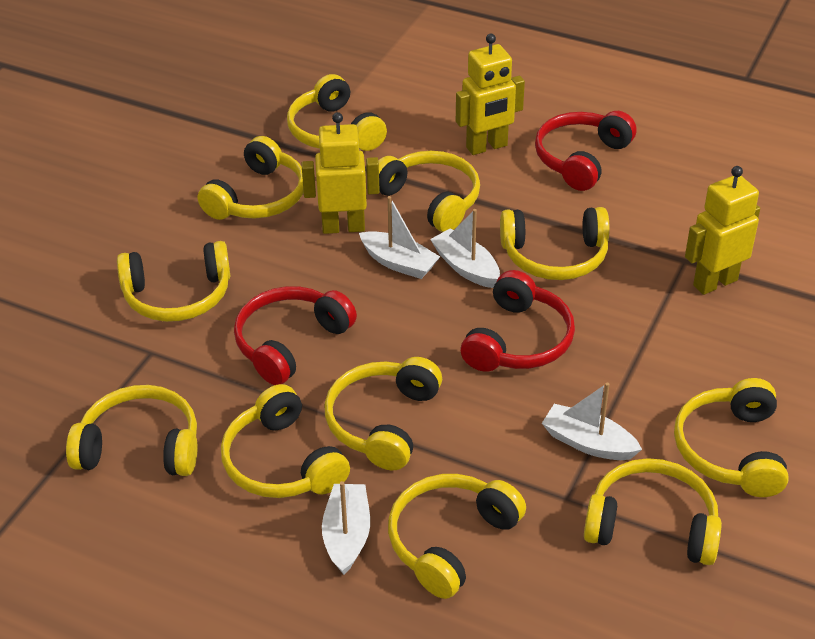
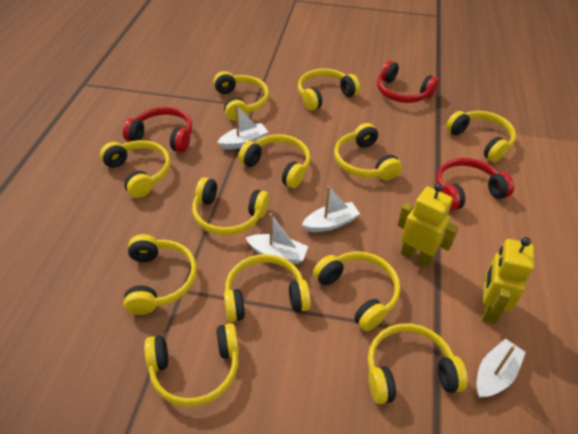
yellow headphones: 11 -> 12
yellow robot: 3 -> 2

